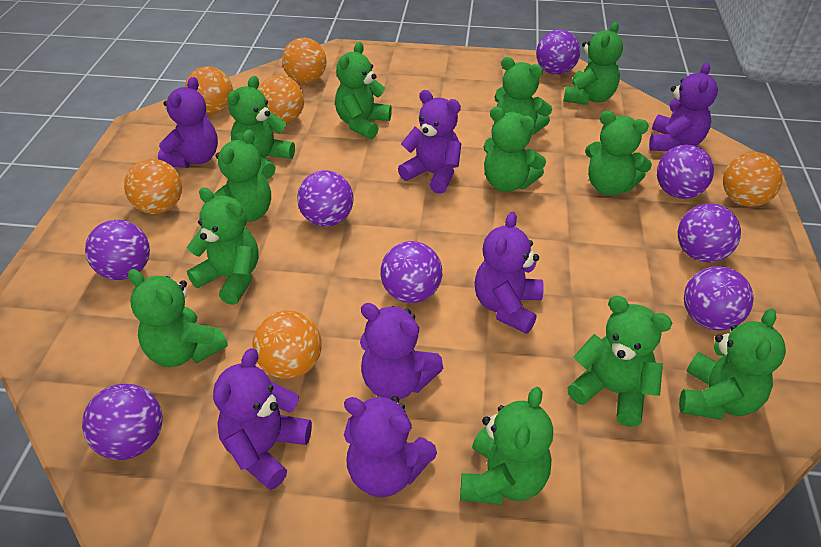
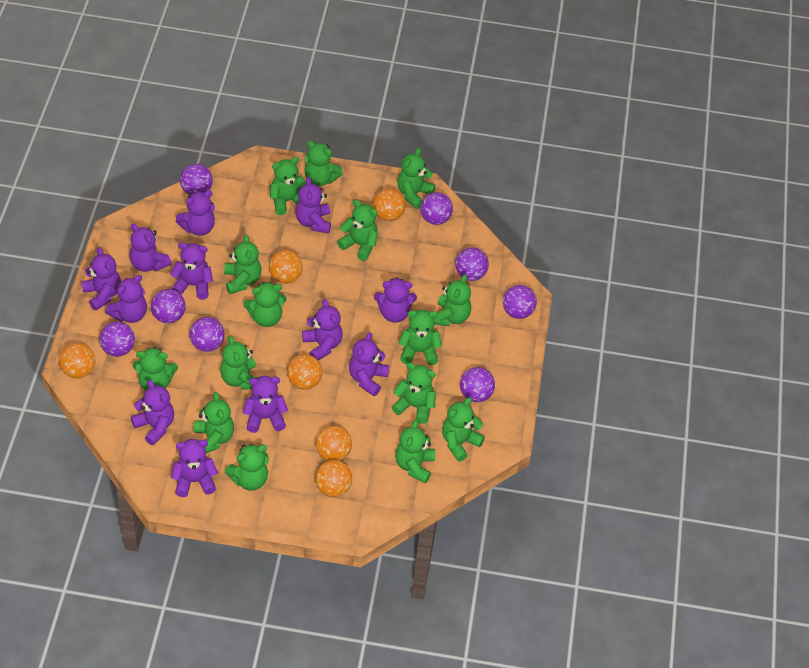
green teddy bear: 12 -> 15
purple teddy bear: 7 -> 12

